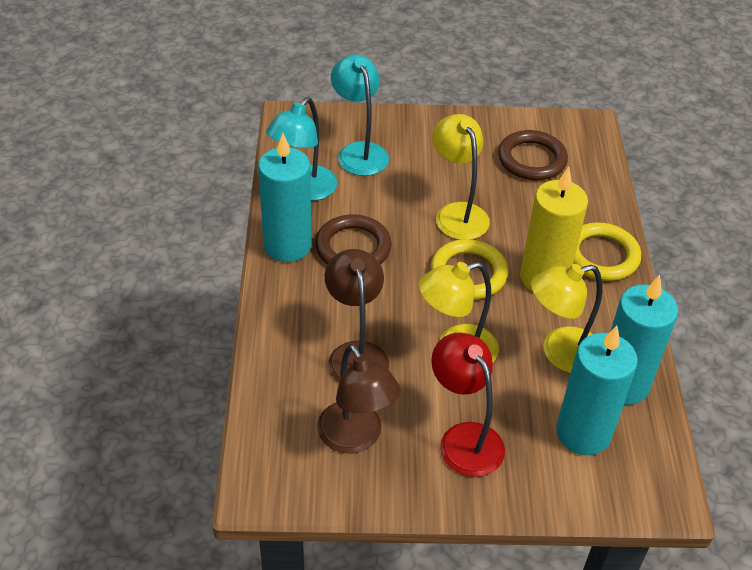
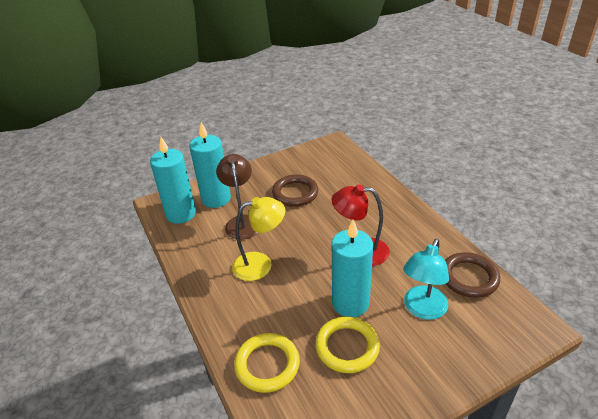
brown lamp: 2 -> 1
turquoise lamp: 2 -> 1
yellow candle: 1 -> 0
yellow lamp: 3 -> 1

